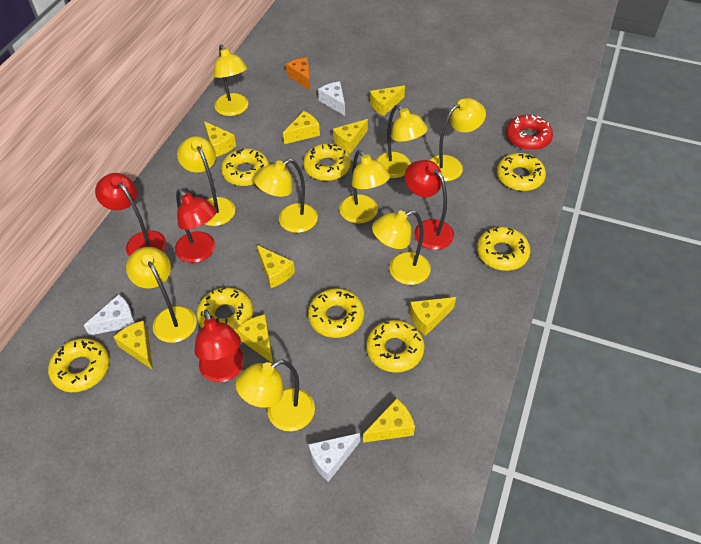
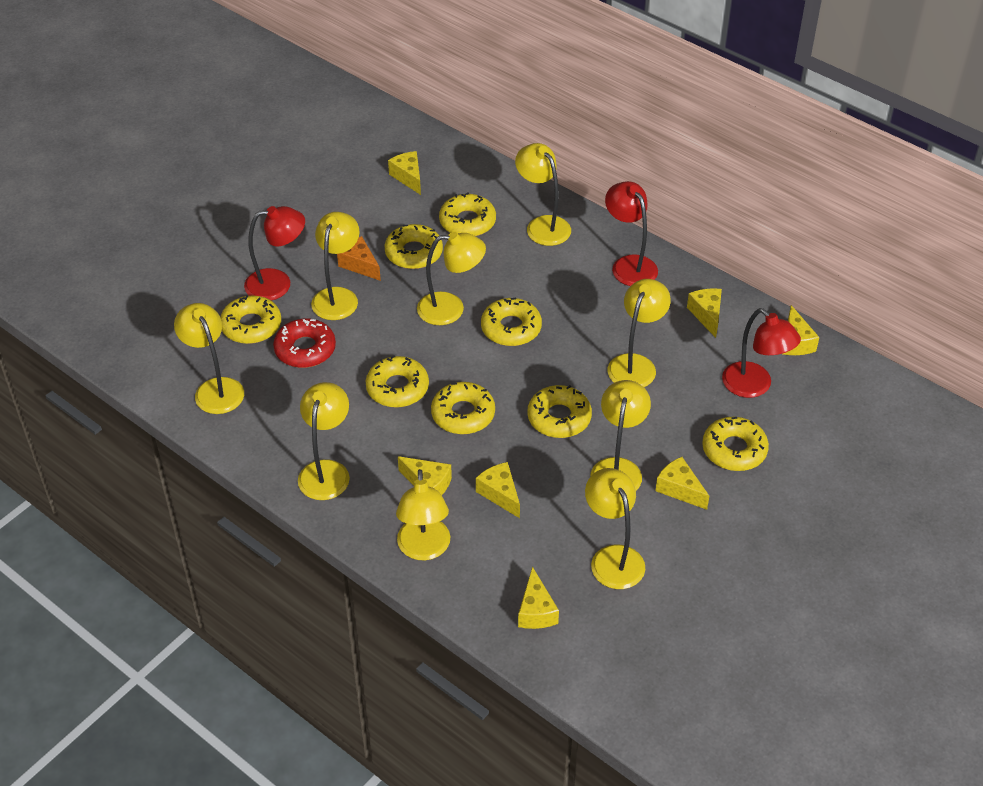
red lamp: 4 -> 3
white cheese: 3 -> 0
yellow cheese: 9 -> 7

